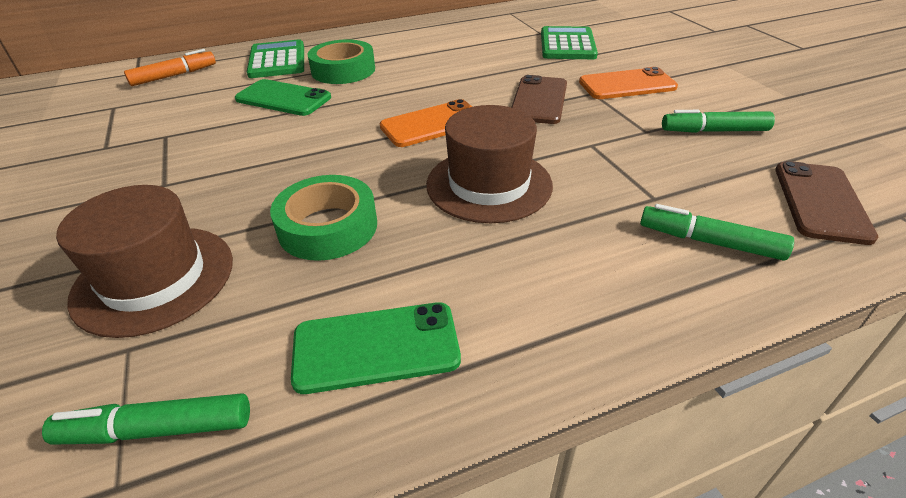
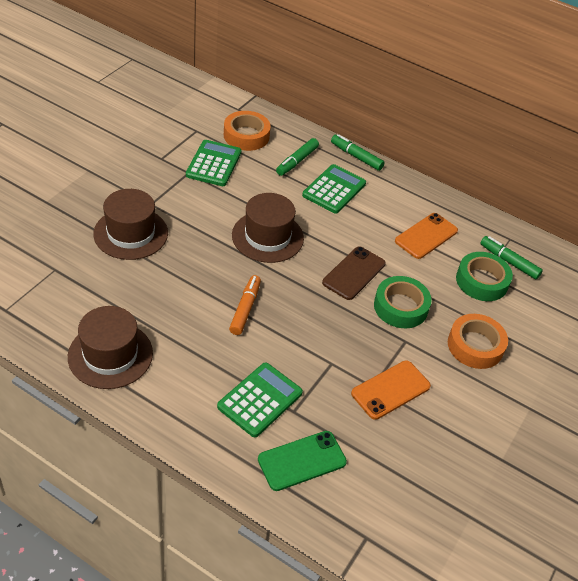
brown hat: 2 -> 3
brown phone: 2 -> 1
green calculator: 2 -> 3
green phone: 2 -> 1
orange tape: 0 -> 2

